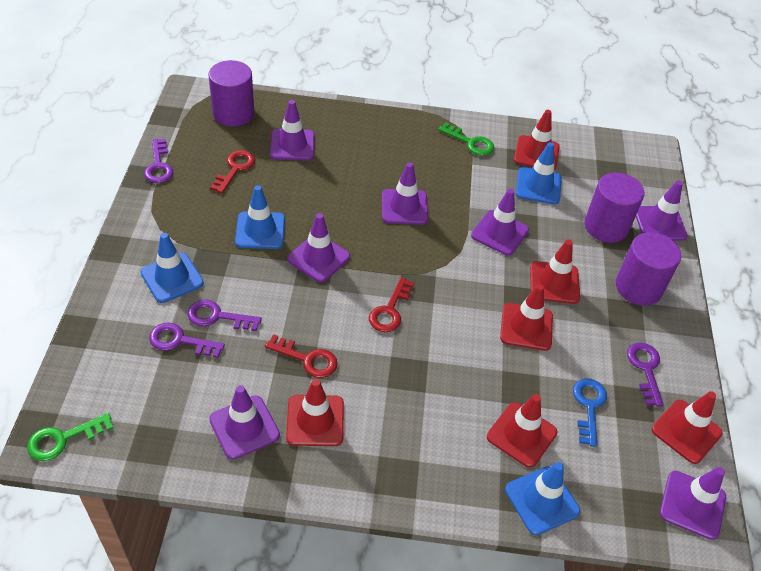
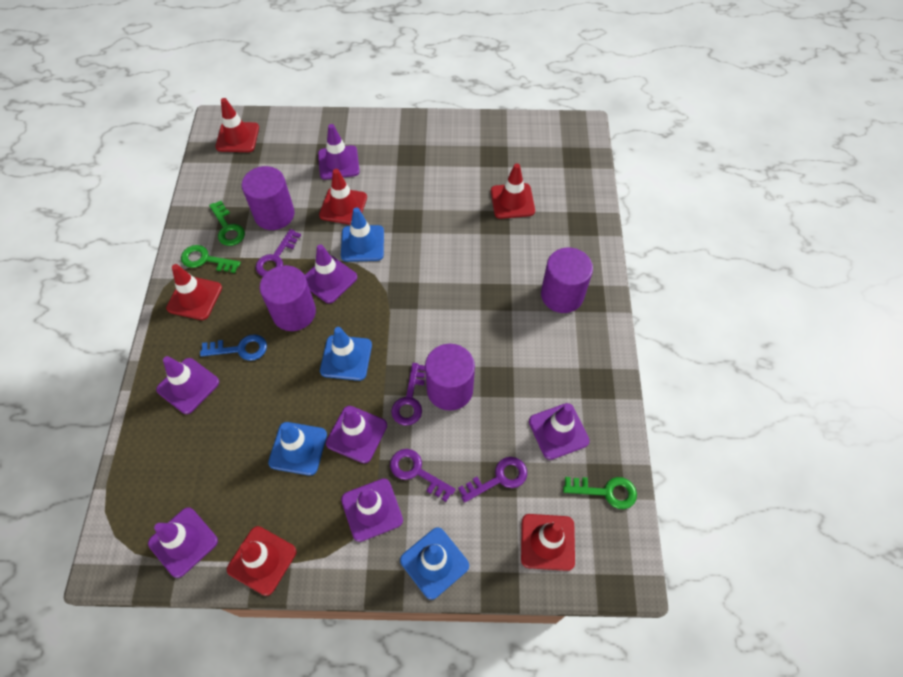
green key: 2 -> 3
purple cylinder: 3 -> 4
red key: 3 -> 0

